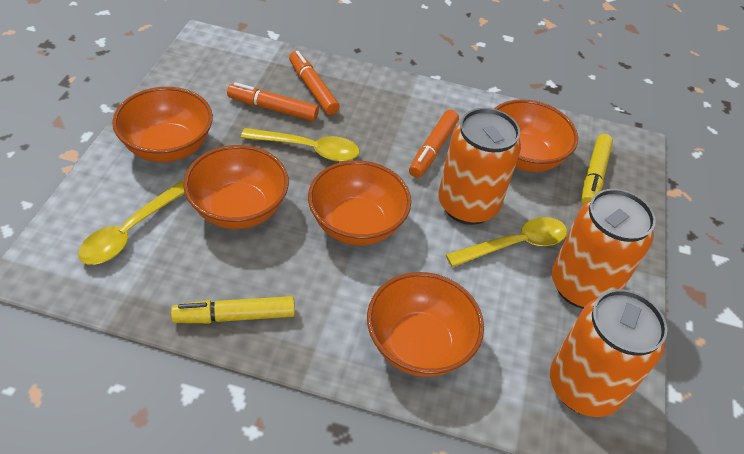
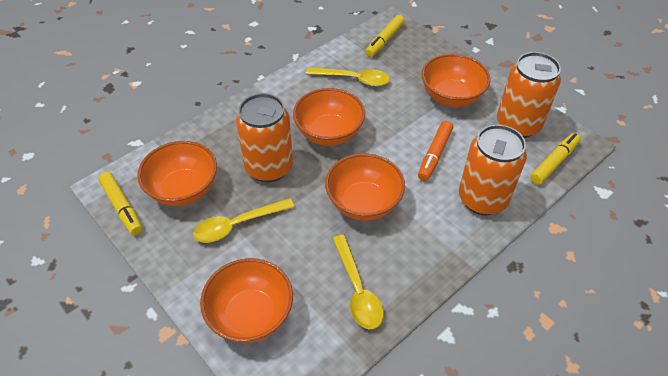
orange marker: 3 -> 1
yellow marker: 2 -> 3

